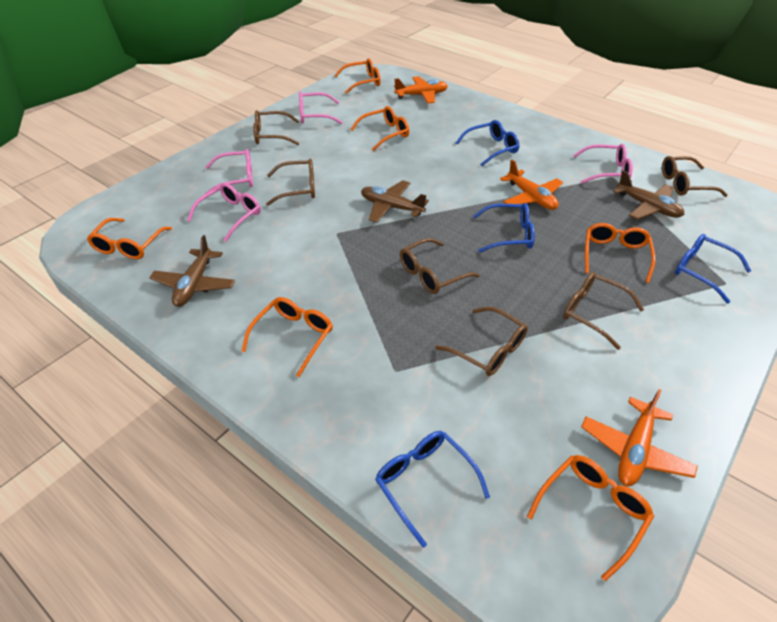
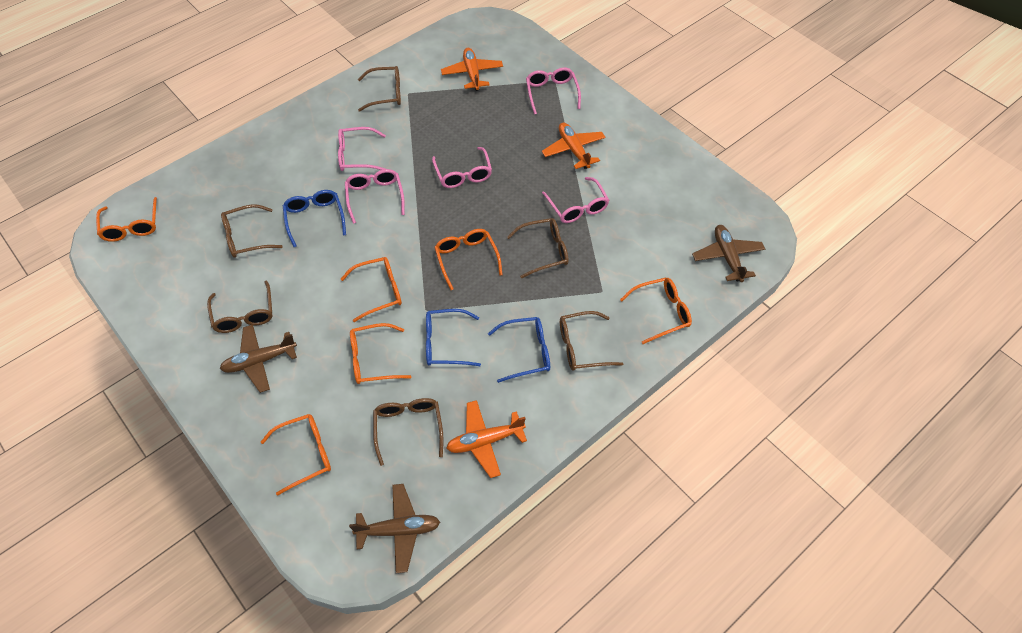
blue glasses: 4 -> 3
pink glasses: 4 -> 5

